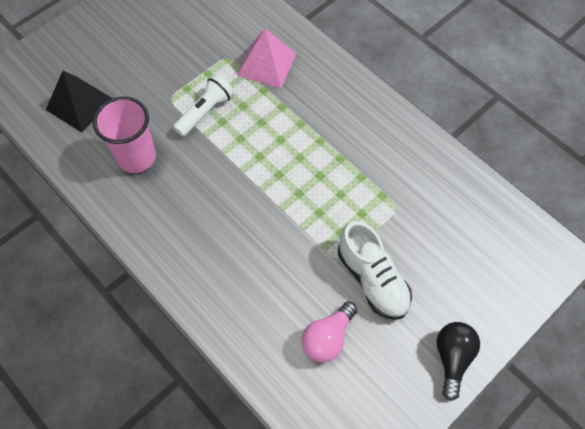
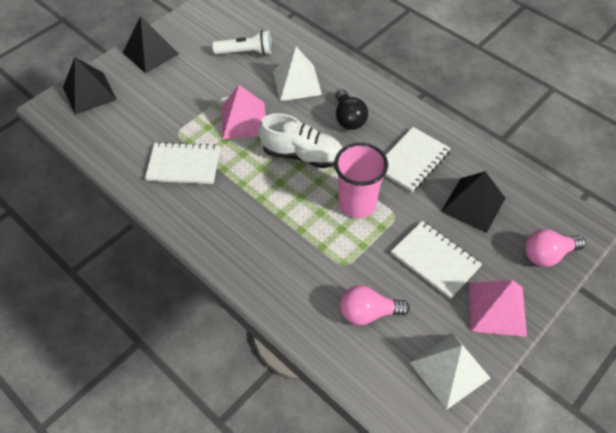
black pyramid: 1 -> 3
pink light bulb: 1 -> 2
pink pyramid: 1 -> 2
white notebook: 0 -> 3
white pyramid: 0 -> 2

